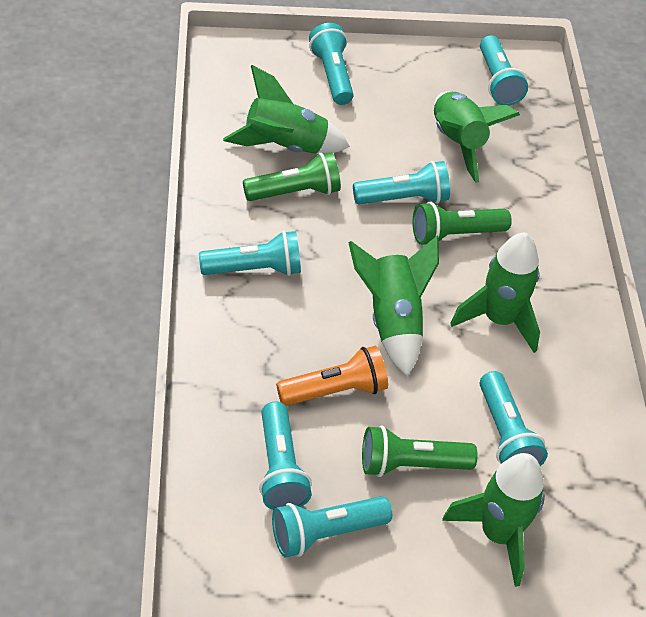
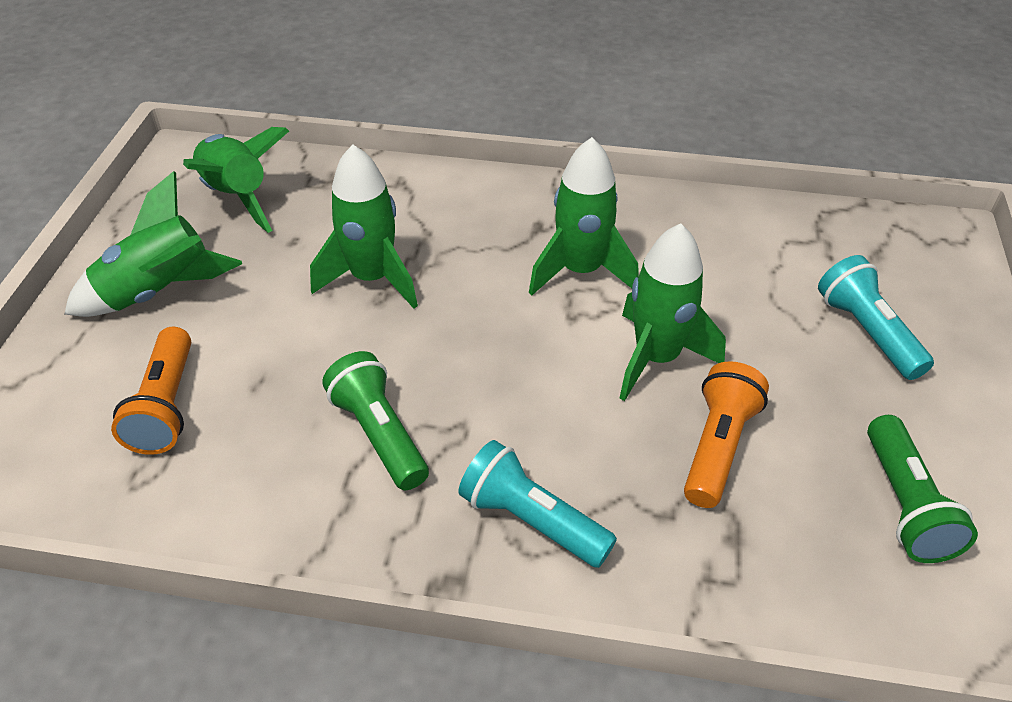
green flashlight: 3 -> 2
orange flashlight: 1 -> 2
turquoise flashlight: 7 -> 2

